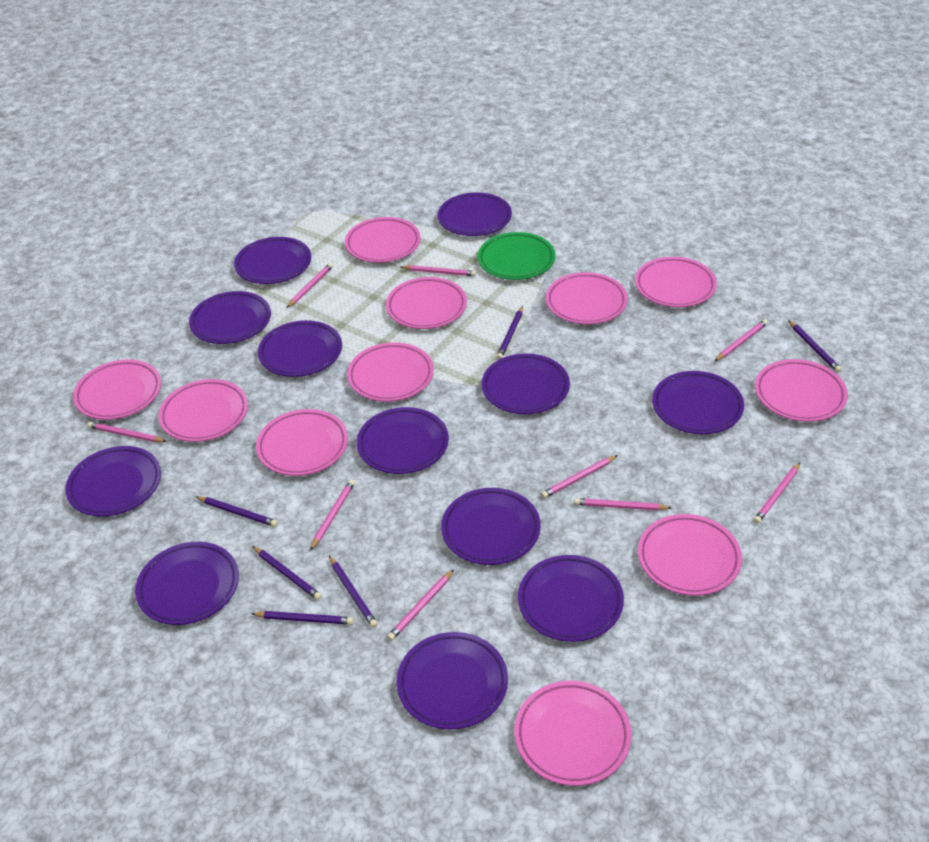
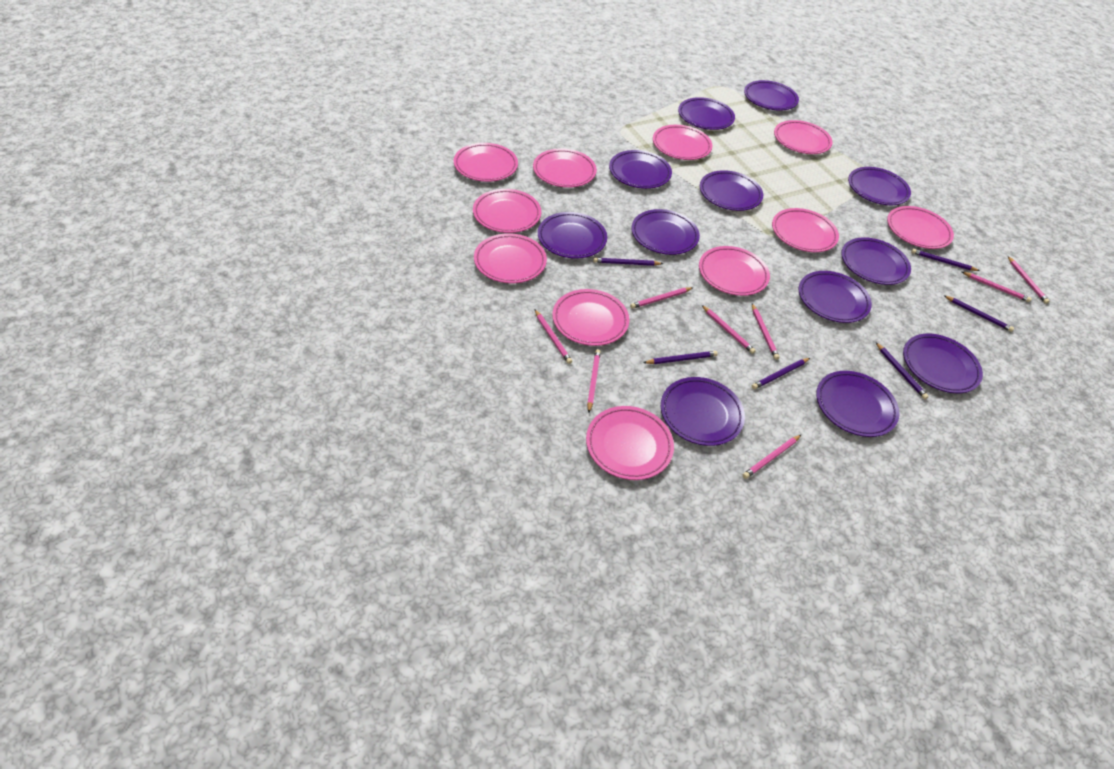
green plate: 1 -> 0
pink pencil: 9 -> 8

